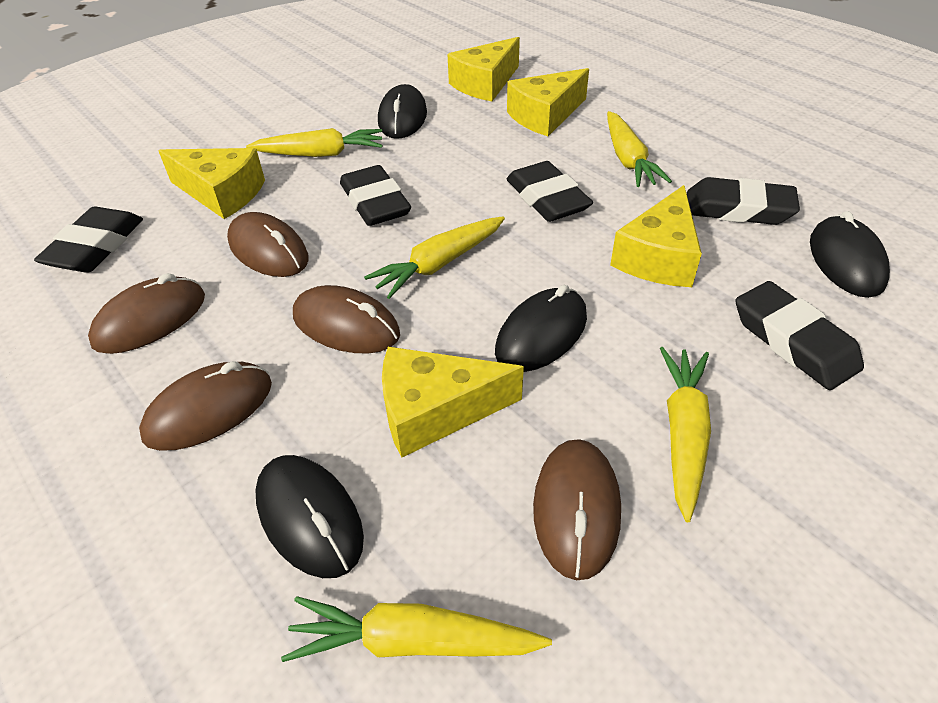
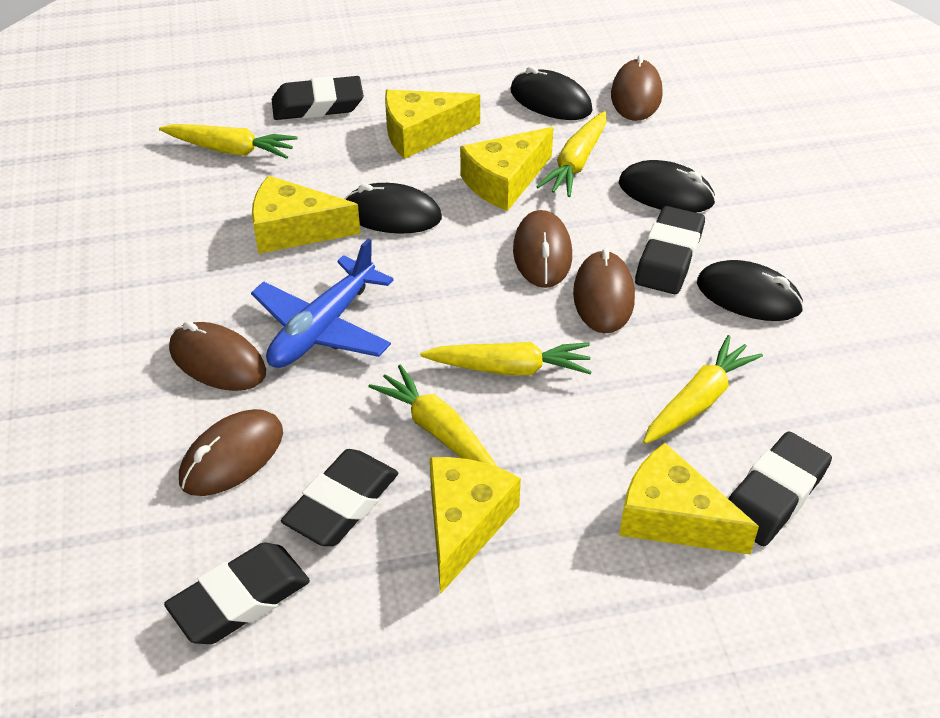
blue plane: 0 -> 1

